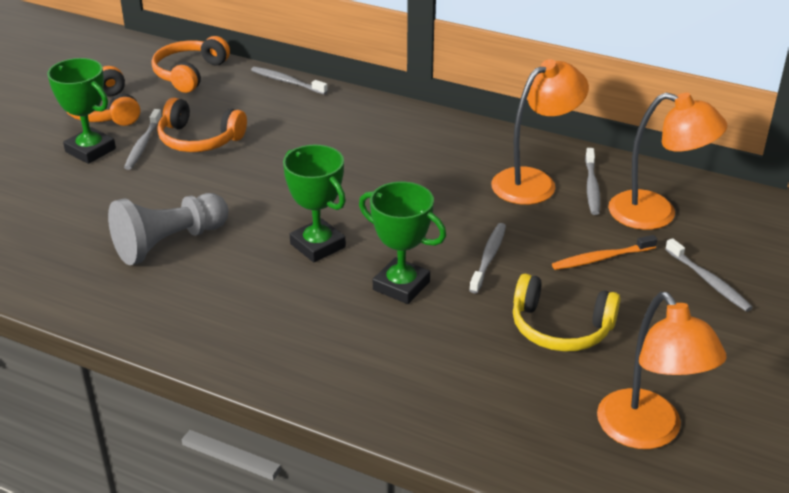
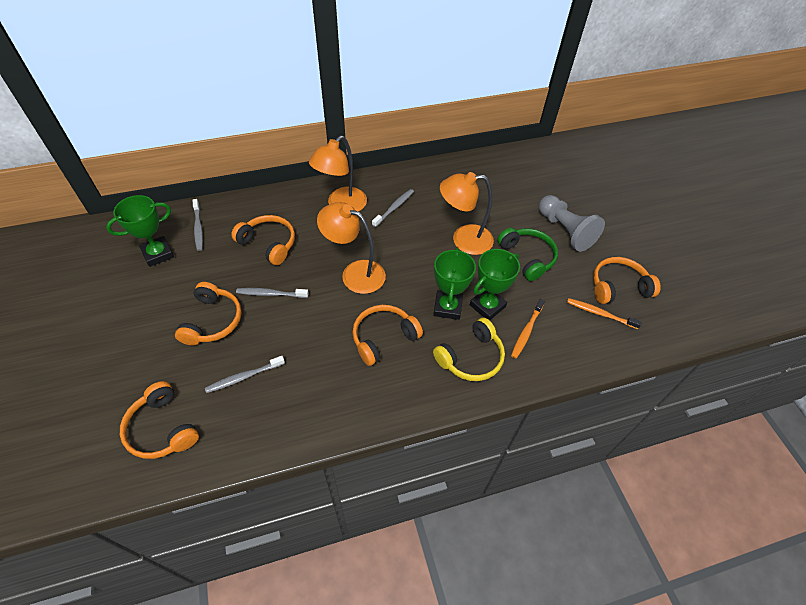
green headphones: 0 -> 1
grey toothbrush: 5 -> 4
orange headphones: 3 -> 5
orange toothbrush: 1 -> 2

